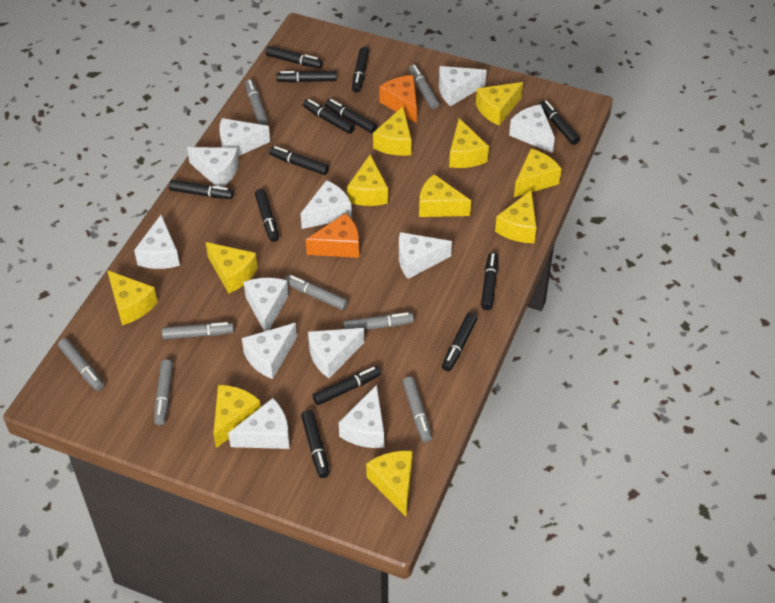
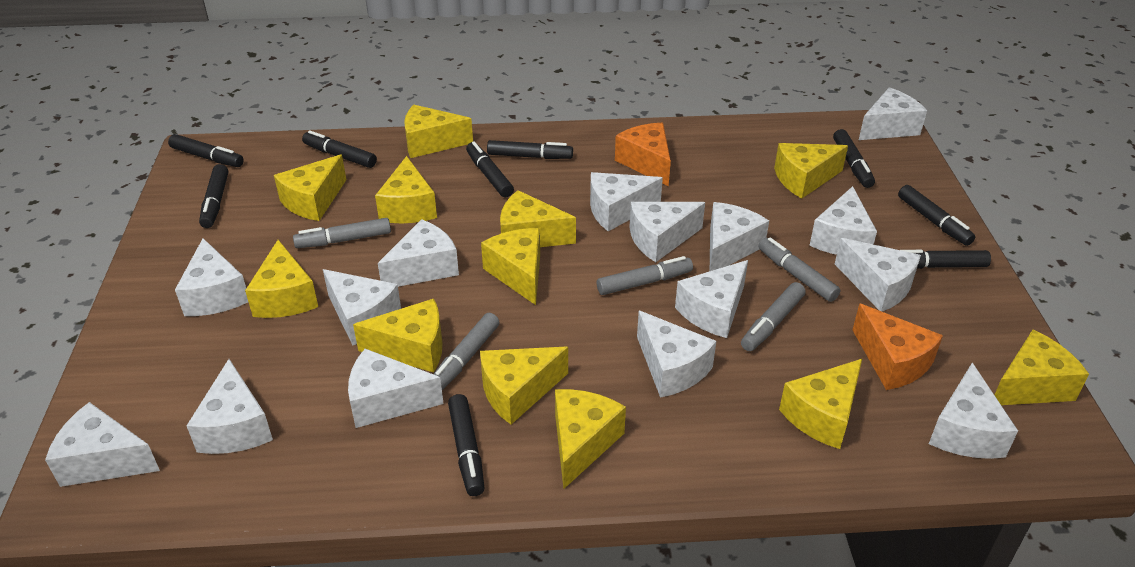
black marker: 13 -> 9
grey marker: 8 -> 5
white cheese: 12 -> 15
yellow cheese: 11 -> 12

